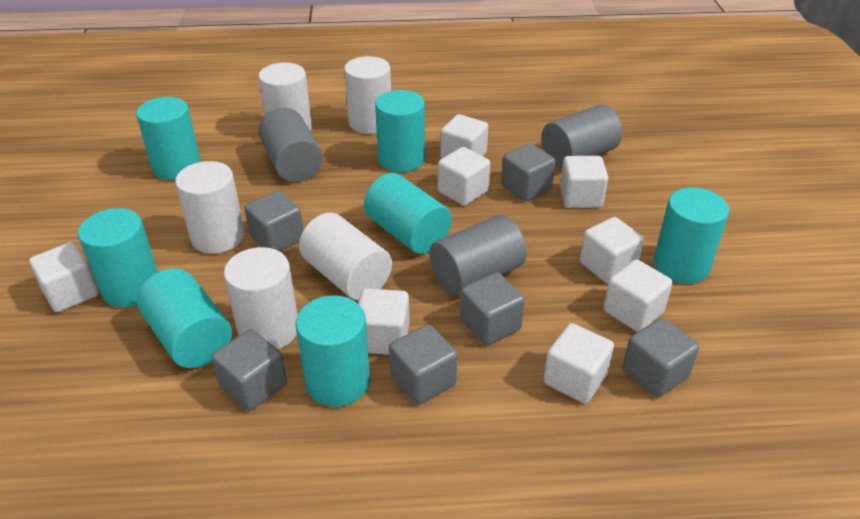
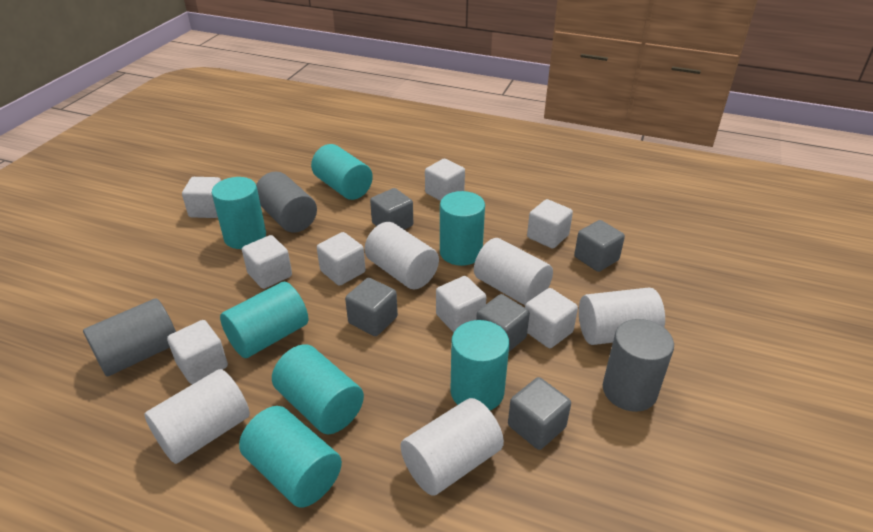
grey cube: 6 -> 5

